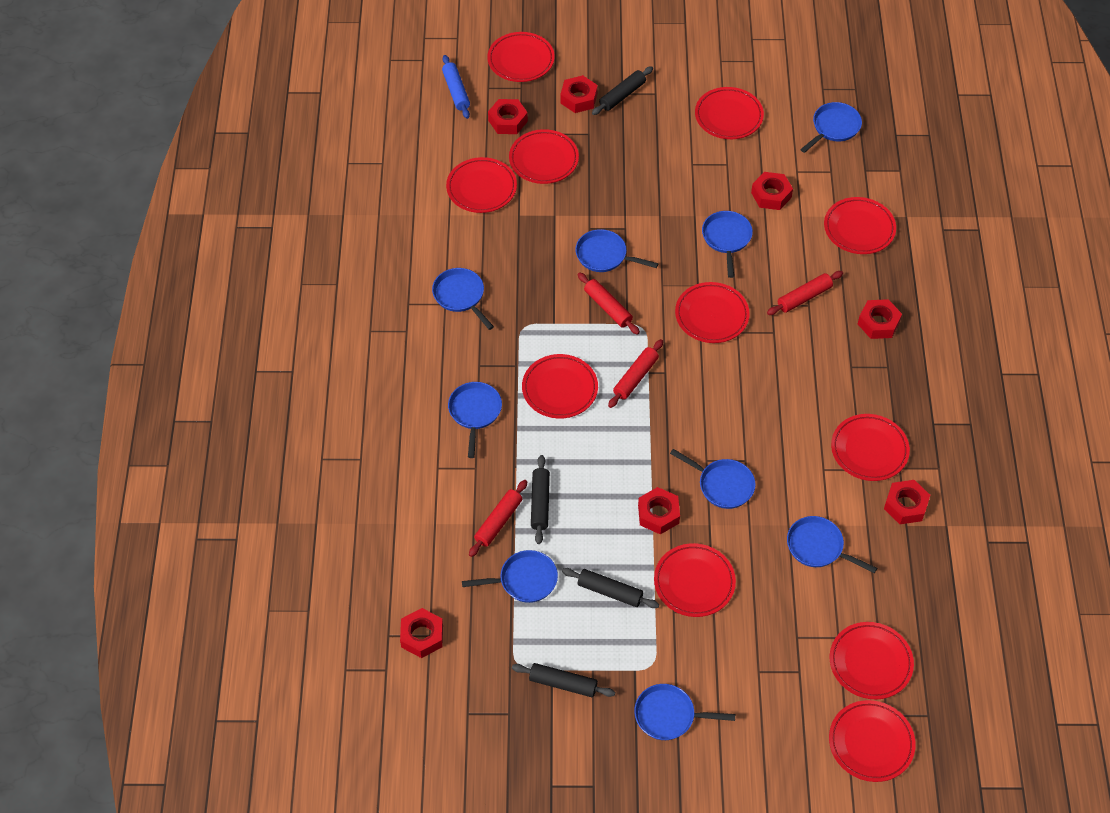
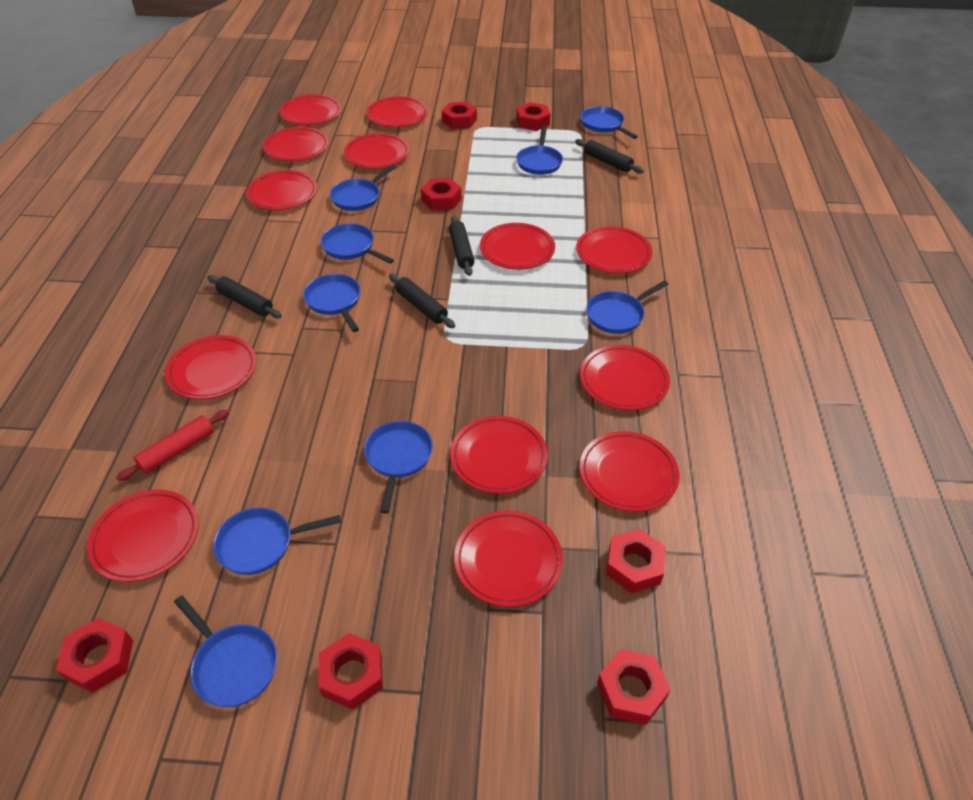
blue rolling pin: 1 -> 0
red plate: 11 -> 13
red rolling pin: 4 -> 1

